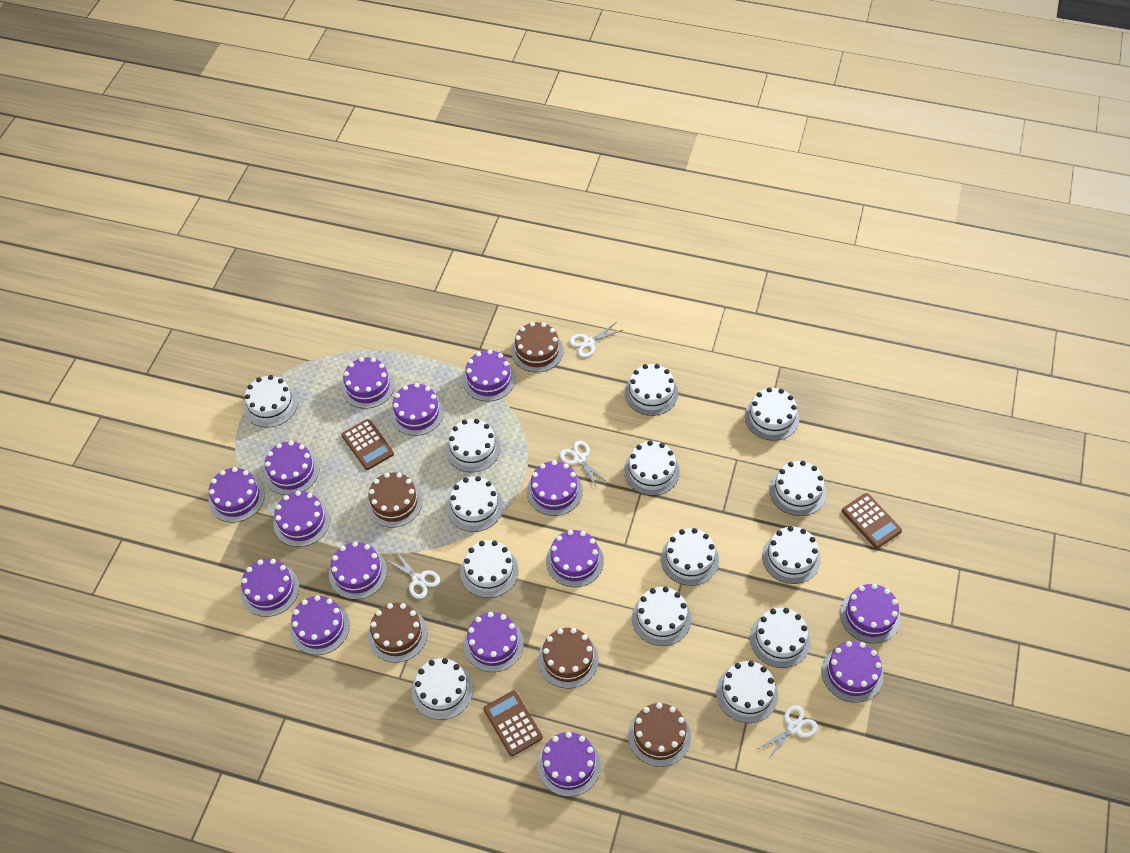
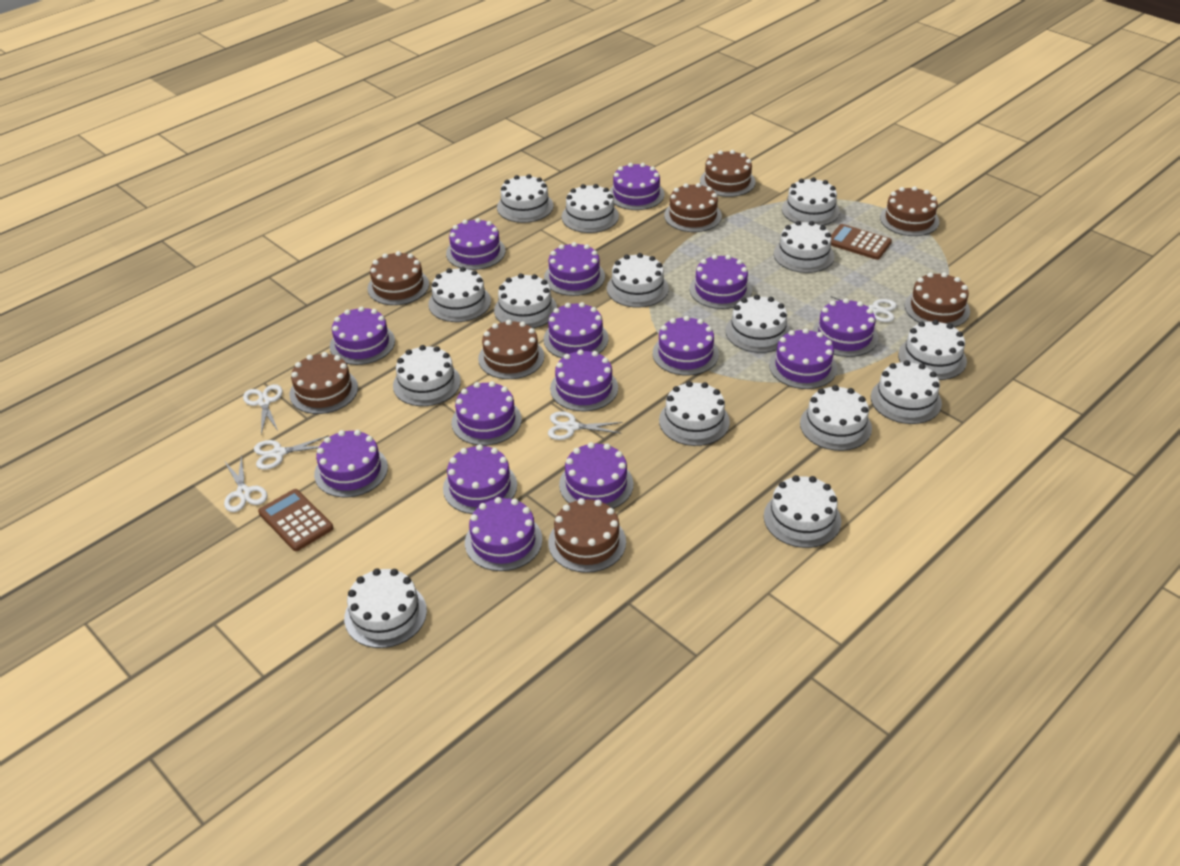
brown cake: 5 -> 8
brown calculator: 3 -> 2
white cake: 14 -> 15
white scissors: 4 -> 5

